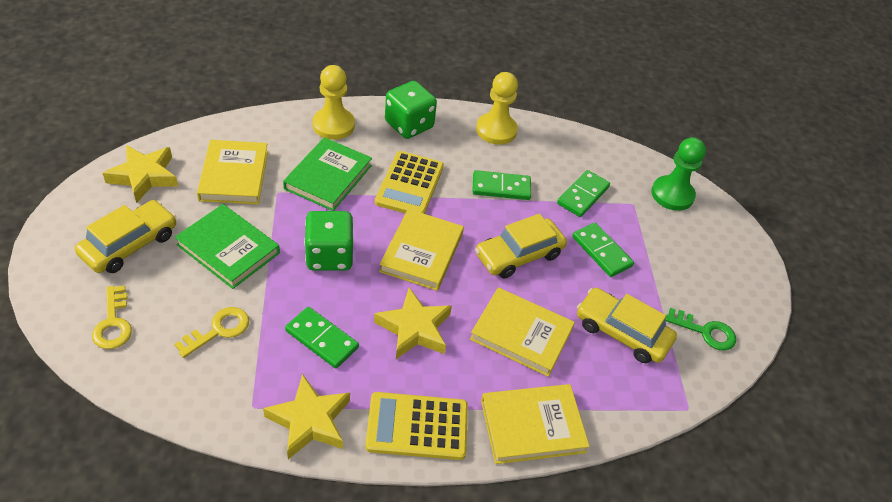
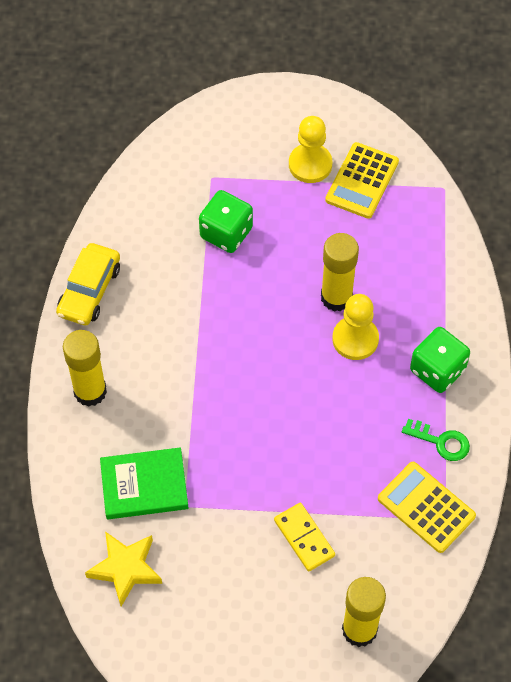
green book: 2 -> 1
green domino: 4 -> 0
green pawn: 1 -> 0
yellow book: 4 -> 0
yellow car: 3 -> 1
yellow domino: 0 -> 1
yellow glue stick: 0 -> 3
yellow key: 2 -> 0
yellow star: 3 -> 1

